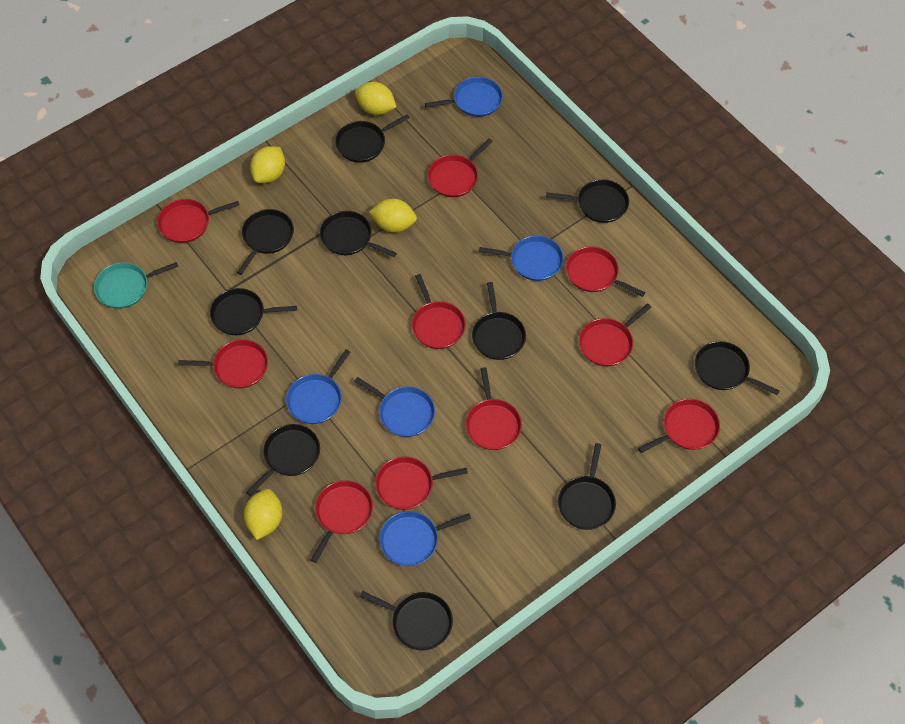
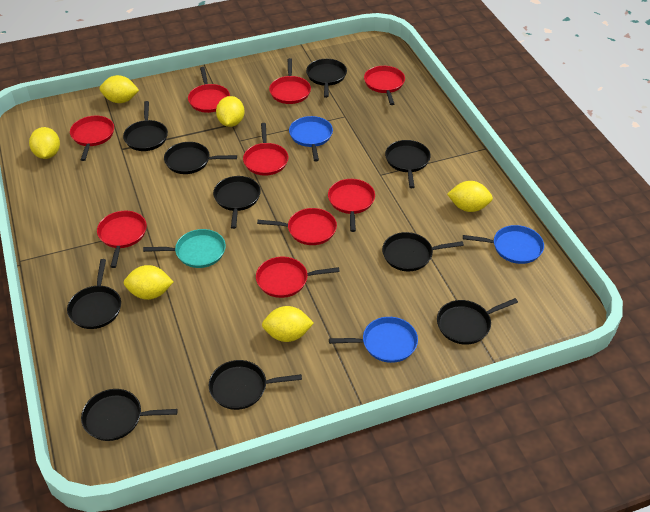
blue pan: 5 -> 3
red pan: 10 -> 9
yellow lemon: 4 -> 6

